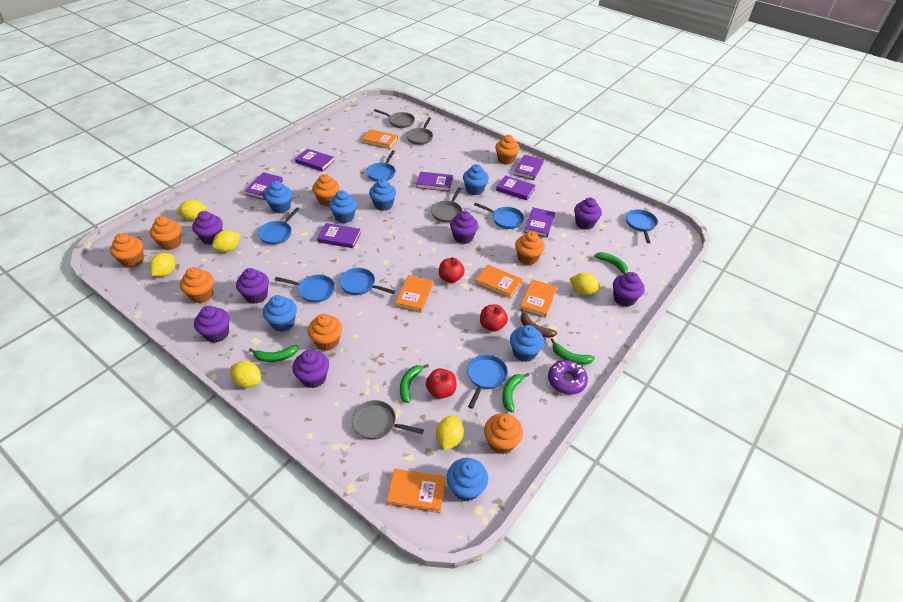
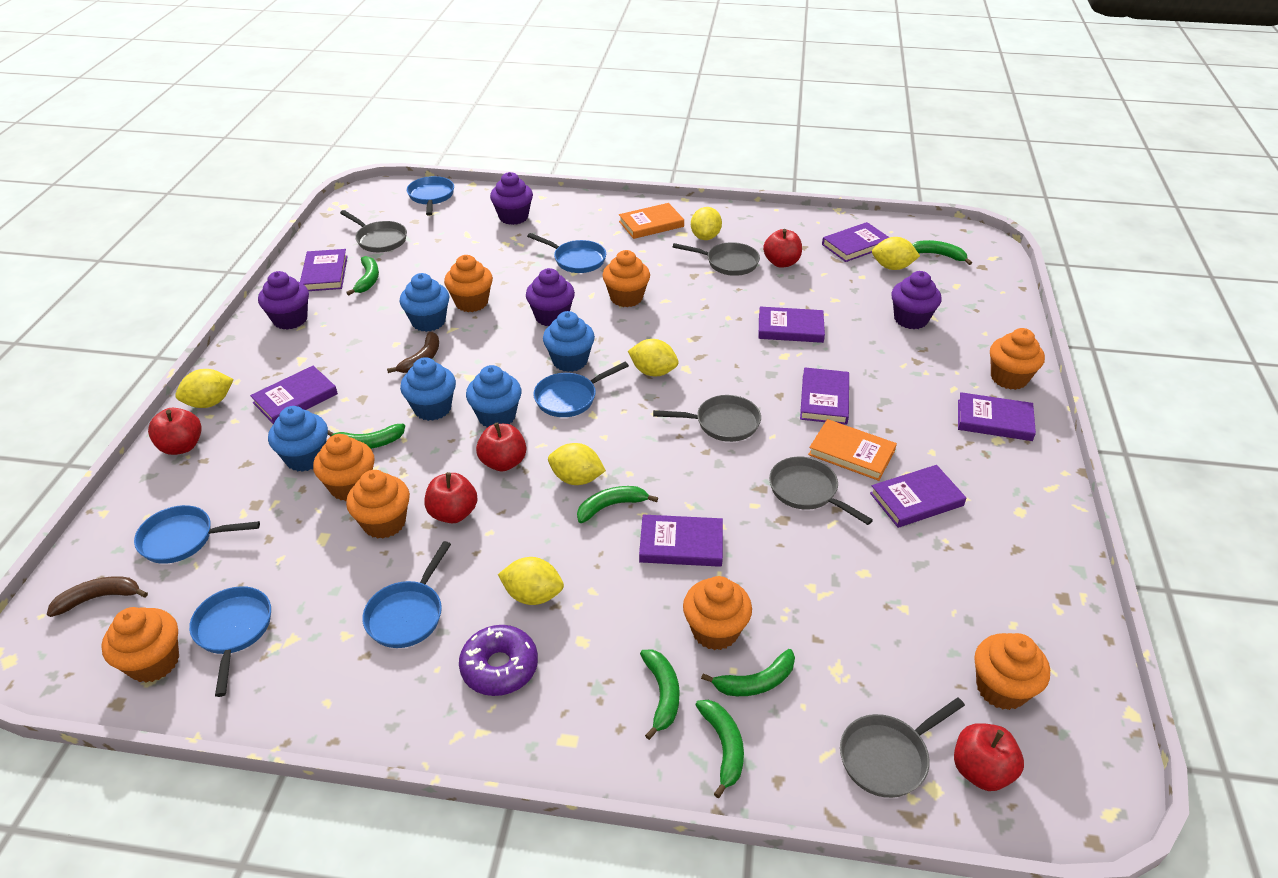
blue cupcake: 7 -> 5
blue pan: 7 -> 6
brown banana: 1 -> 2
green banana: 5 -> 7
grey pan: 4 -> 5
orange book: 5 -> 2
purple book: 7 -> 8
purple cupcake: 7 -> 4
red apple: 3 -> 5

